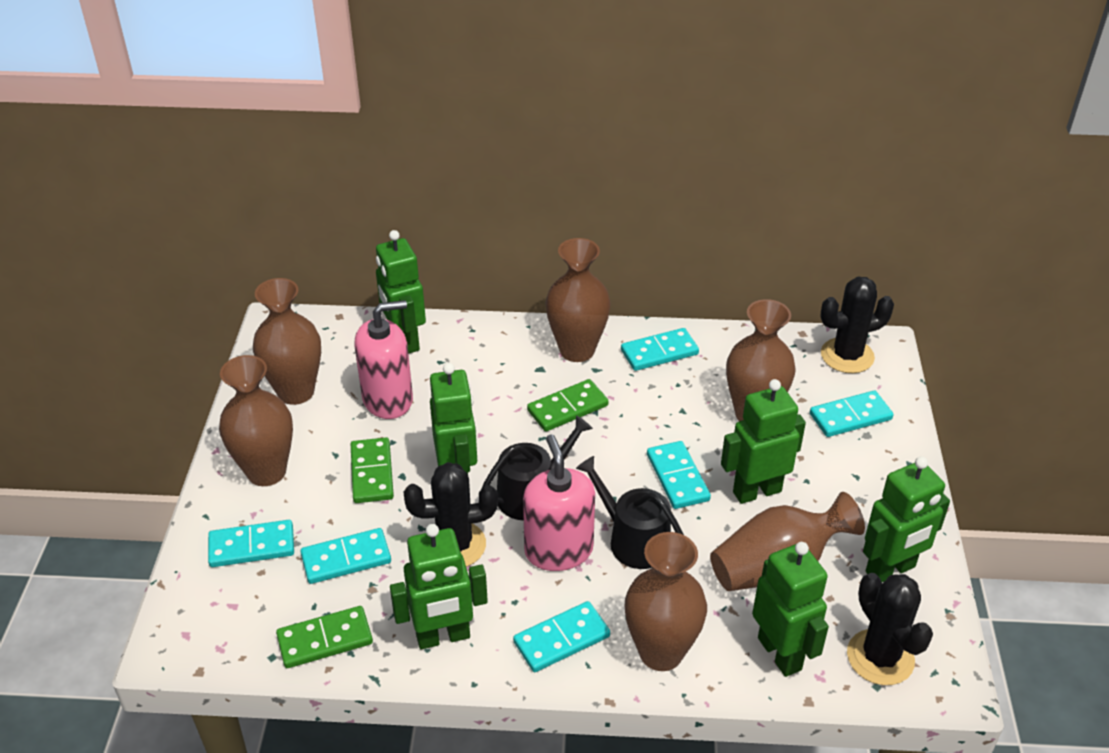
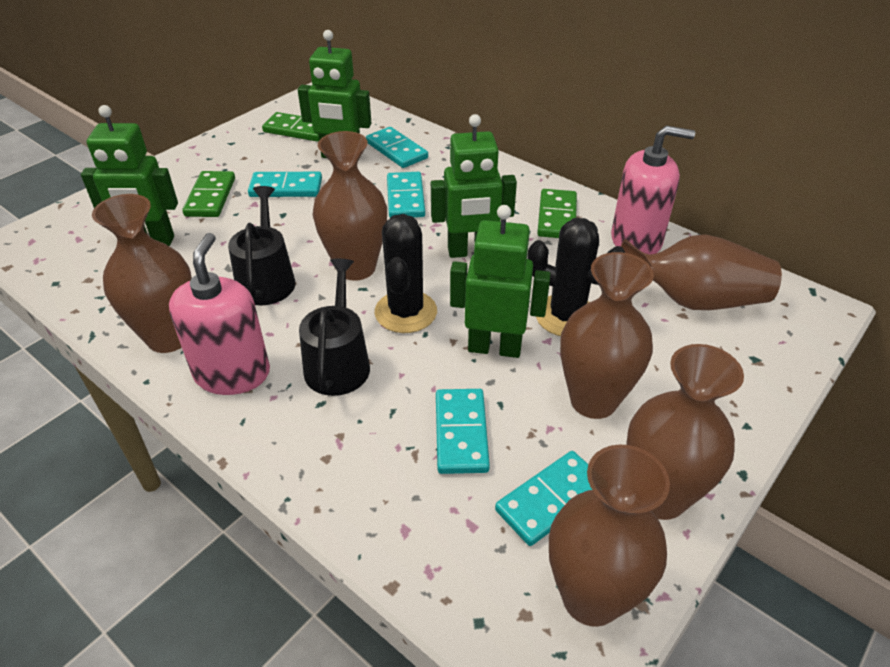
black cactus: 3 -> 2
green robot: 6 -> 4
turquoise domino: 6 -> 5

